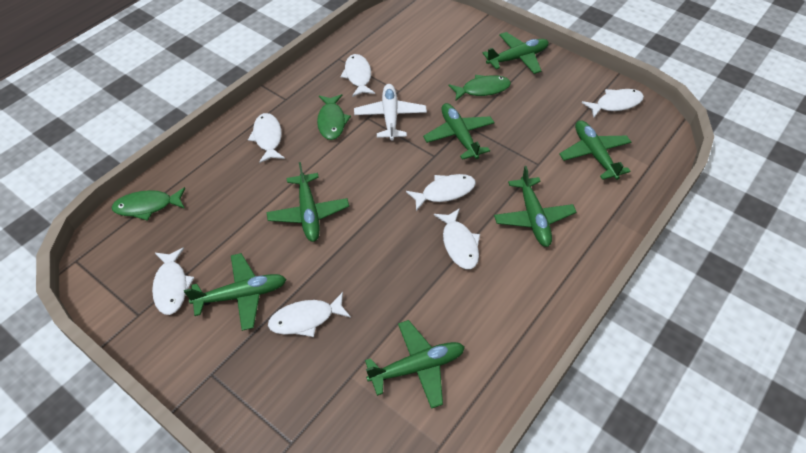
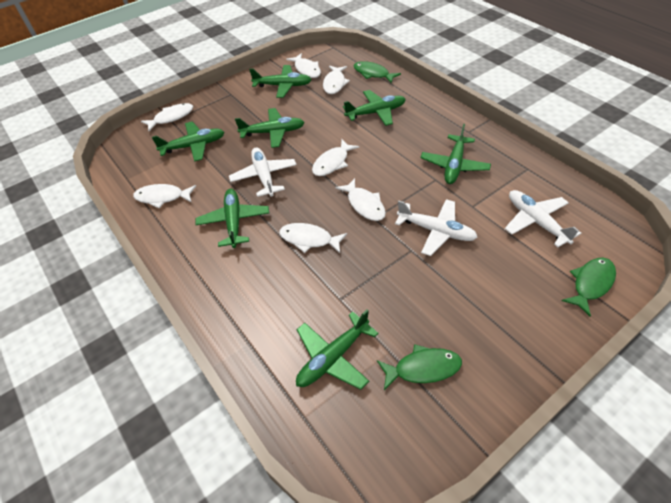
white plane: 1 -> 3

